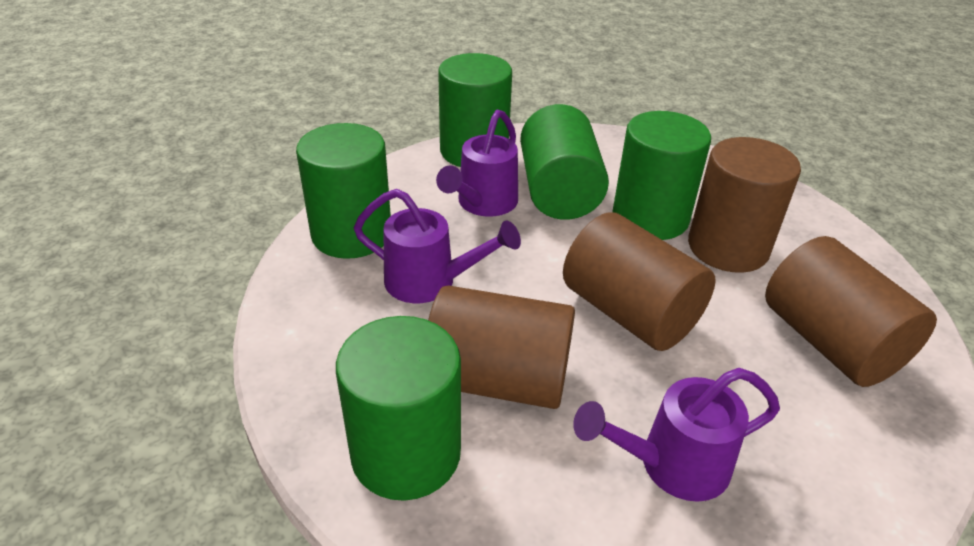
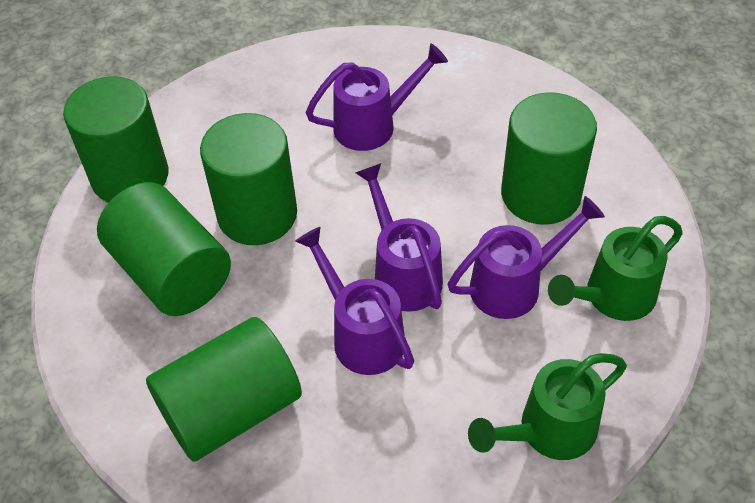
brown cylinder: 4 -> 0
green watering can: 0 -> 2
purple watering can: 3 -> 4

